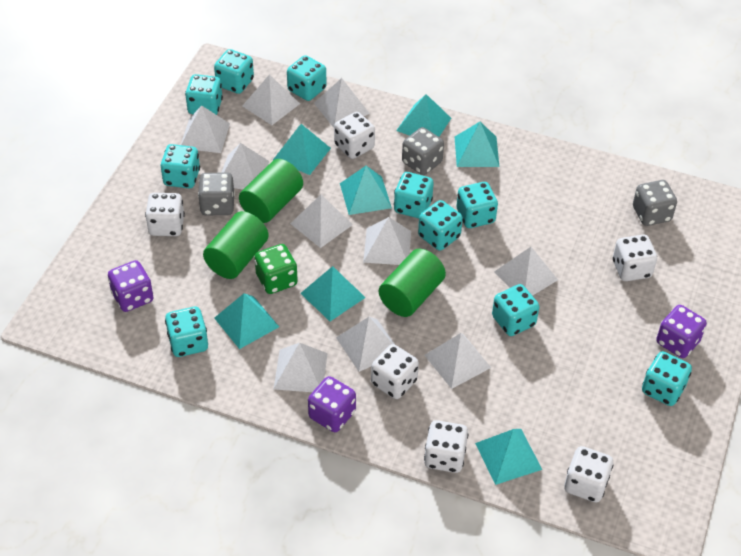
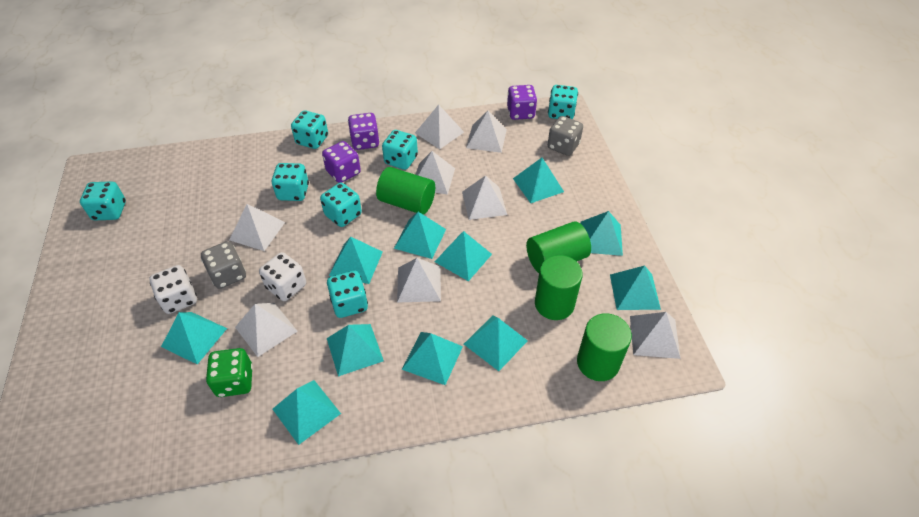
green cylinder: 3 -> 4
grey dice: 3 -> 2
turquoise dice: 10 -> 7
turquoise pyramid: 7 -> 11
white dice: 6 -> 2
white pyramid: 10 -> 8

